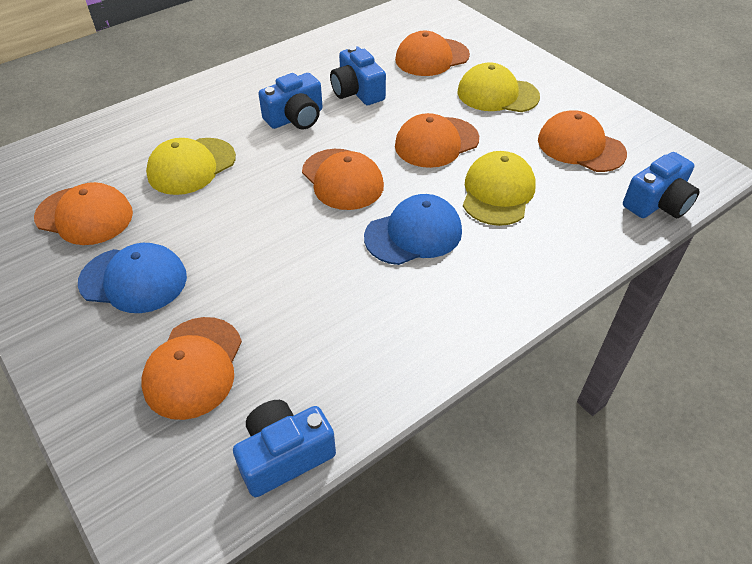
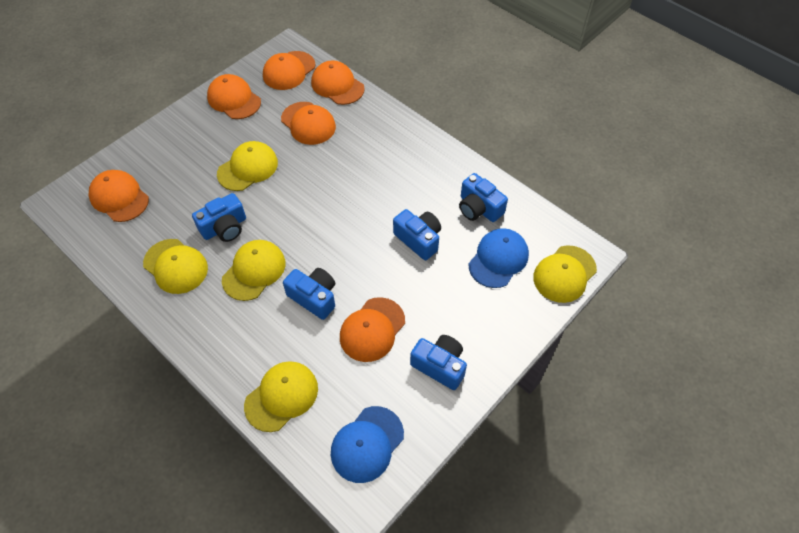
blue camera: 4 -> 5
yellow cap: 3 -> 5

